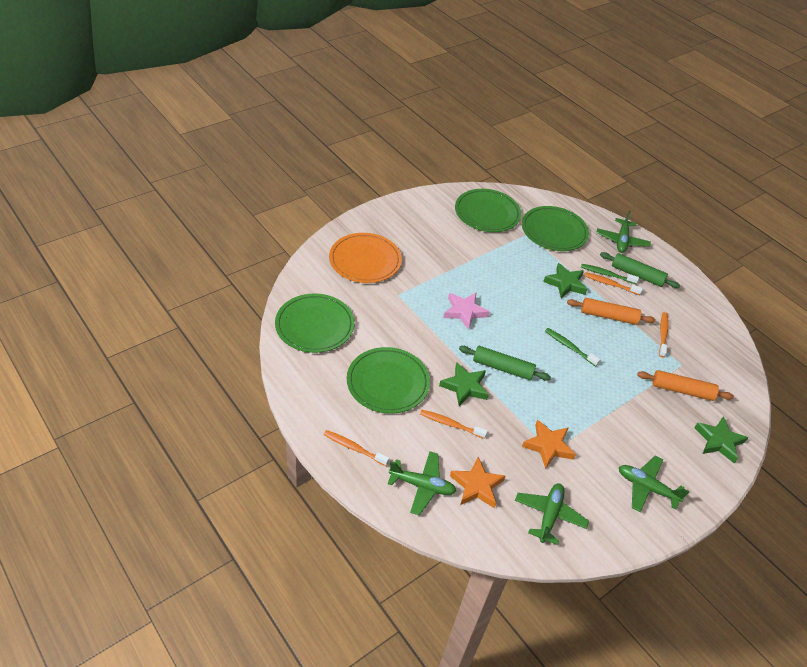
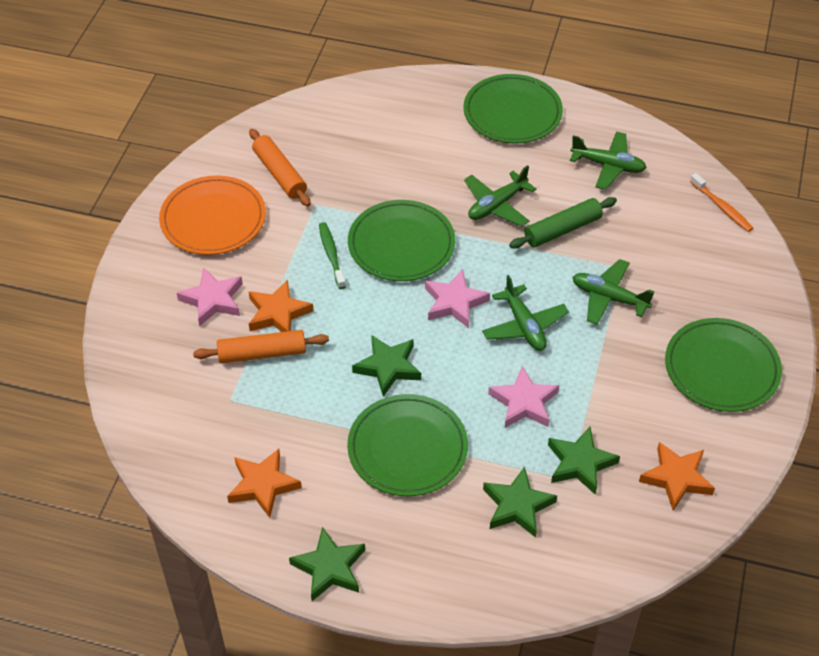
green rolling pin: 2 -> 1
green star: 3 -> 4
green toothbrush: 2 -> 1
orange star: 2 -> 3
orange toothbrush: 4 -> 1
pink star: 1 -> 3

